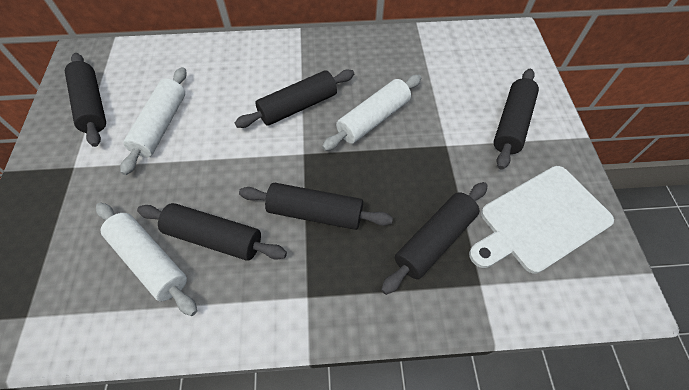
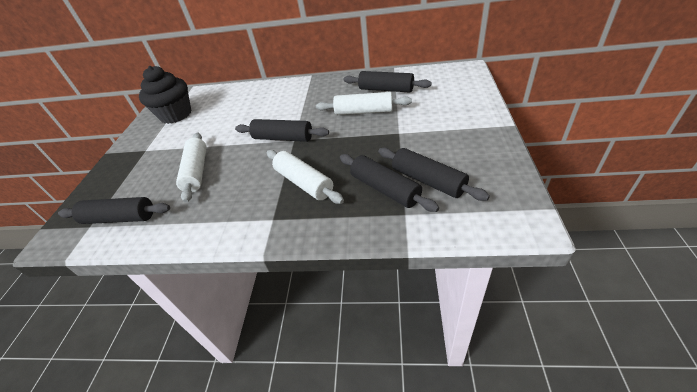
black cupcake: 0 -> 1
black rolling pin: 6 -> 5
white cutting board: 1 -> 0

